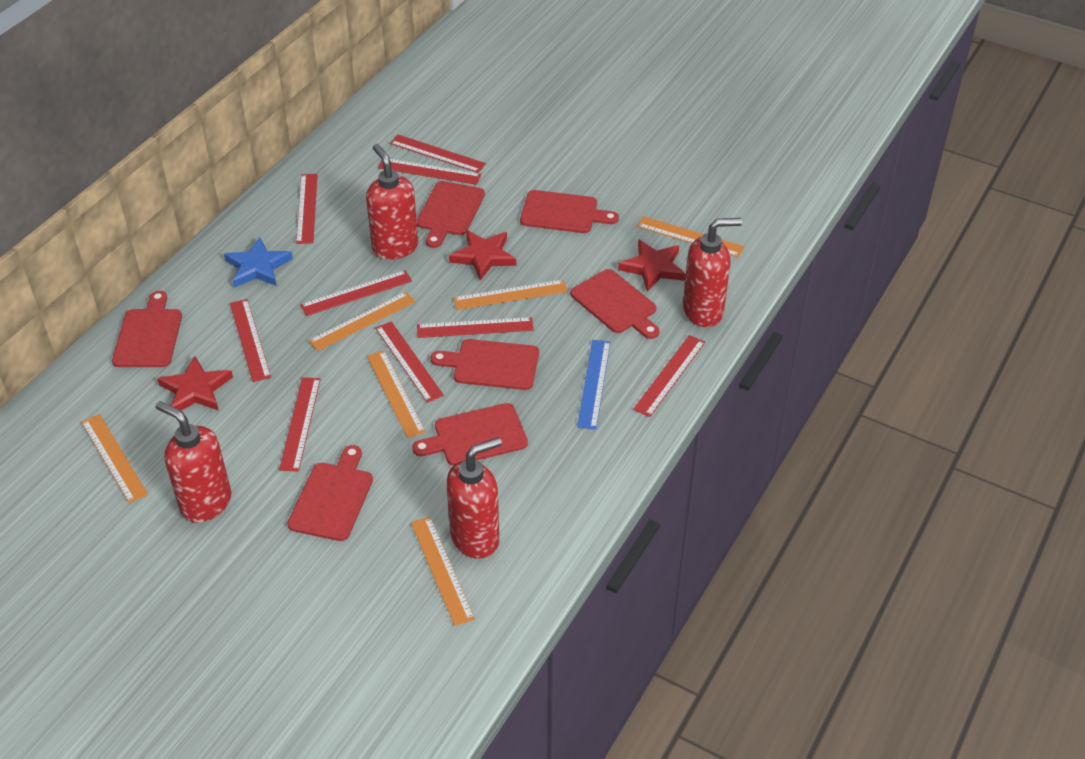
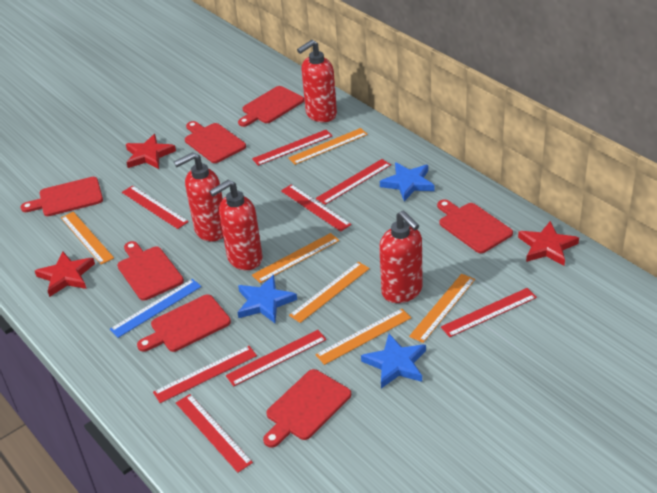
blue star: 1 -> 3
red ruler: 9 -> 8

